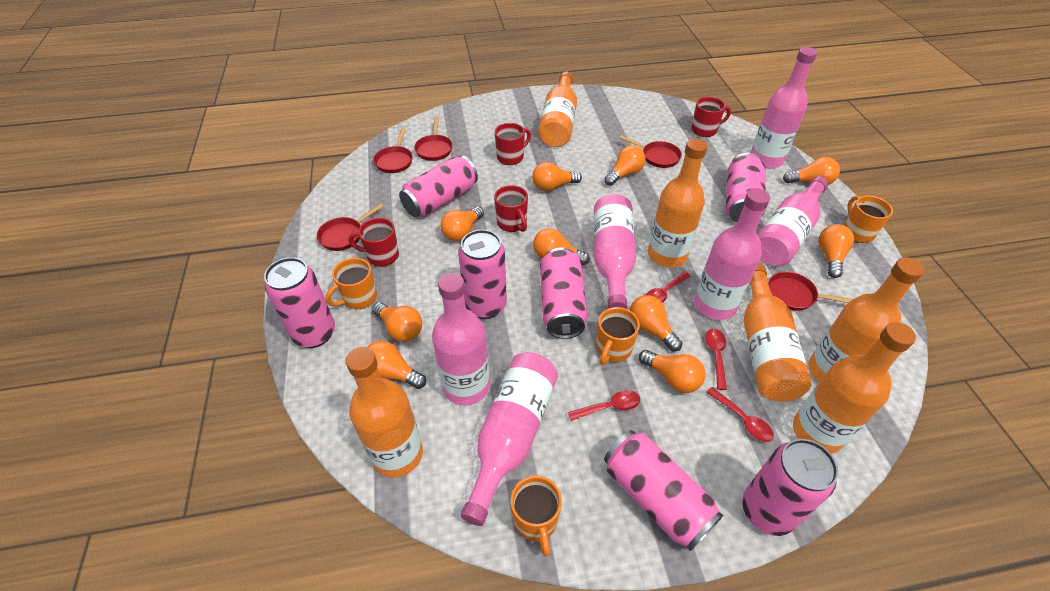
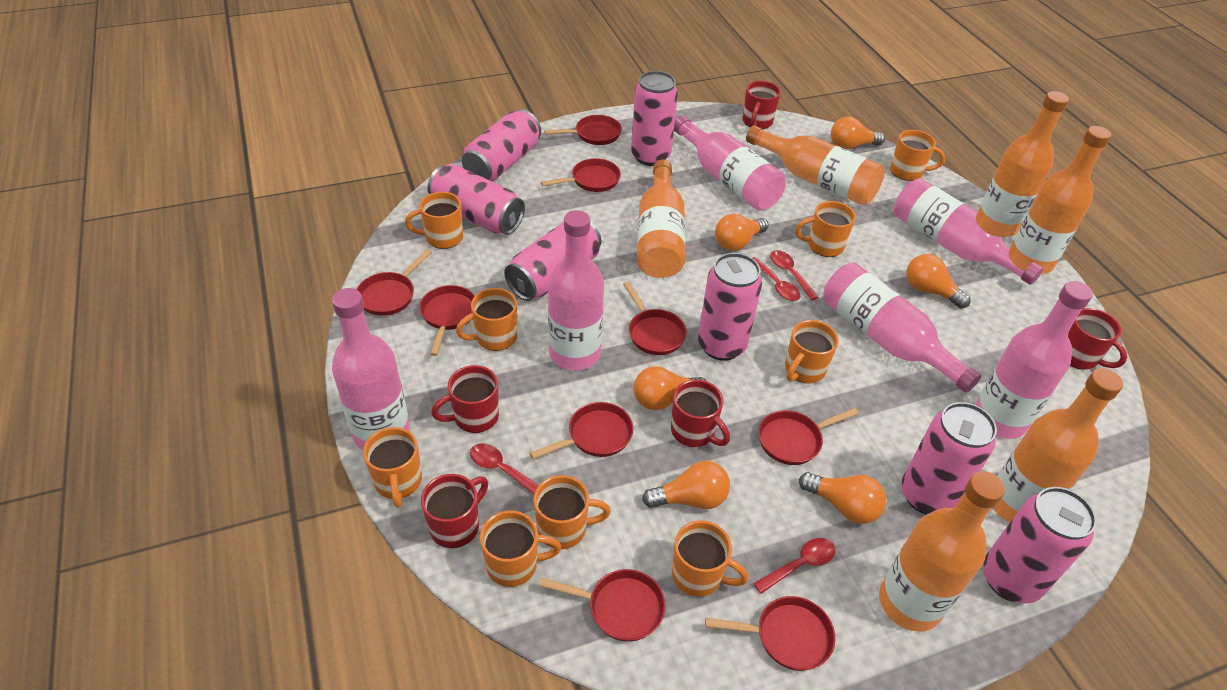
orange light bulb: 10 -> 6
orange mug: 4 -> 9
red mug: 4 -> 5
red pan: 5 -> 9

